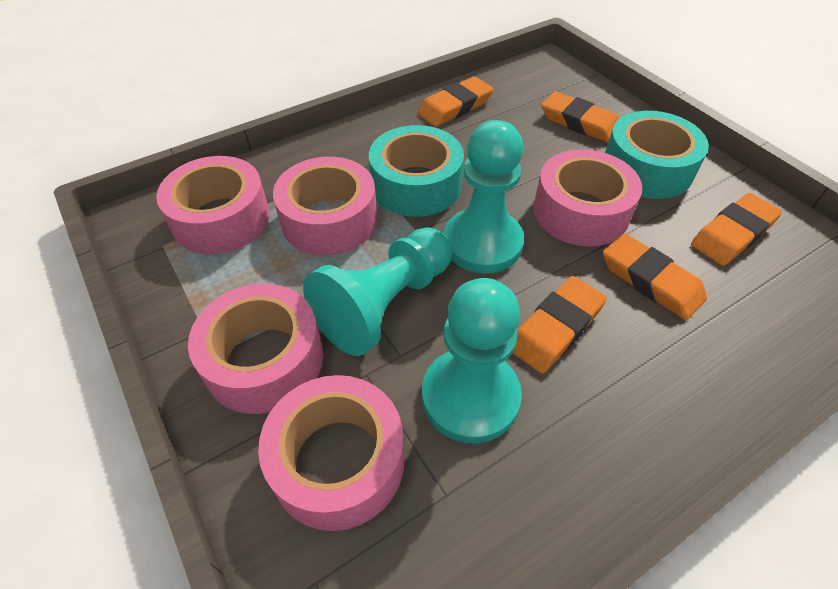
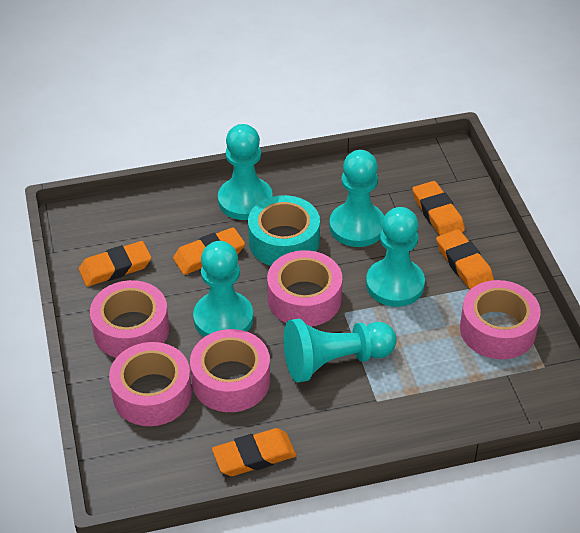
turquoise pawn: 3 -> 5
turquoise tape: 2 -> 1

